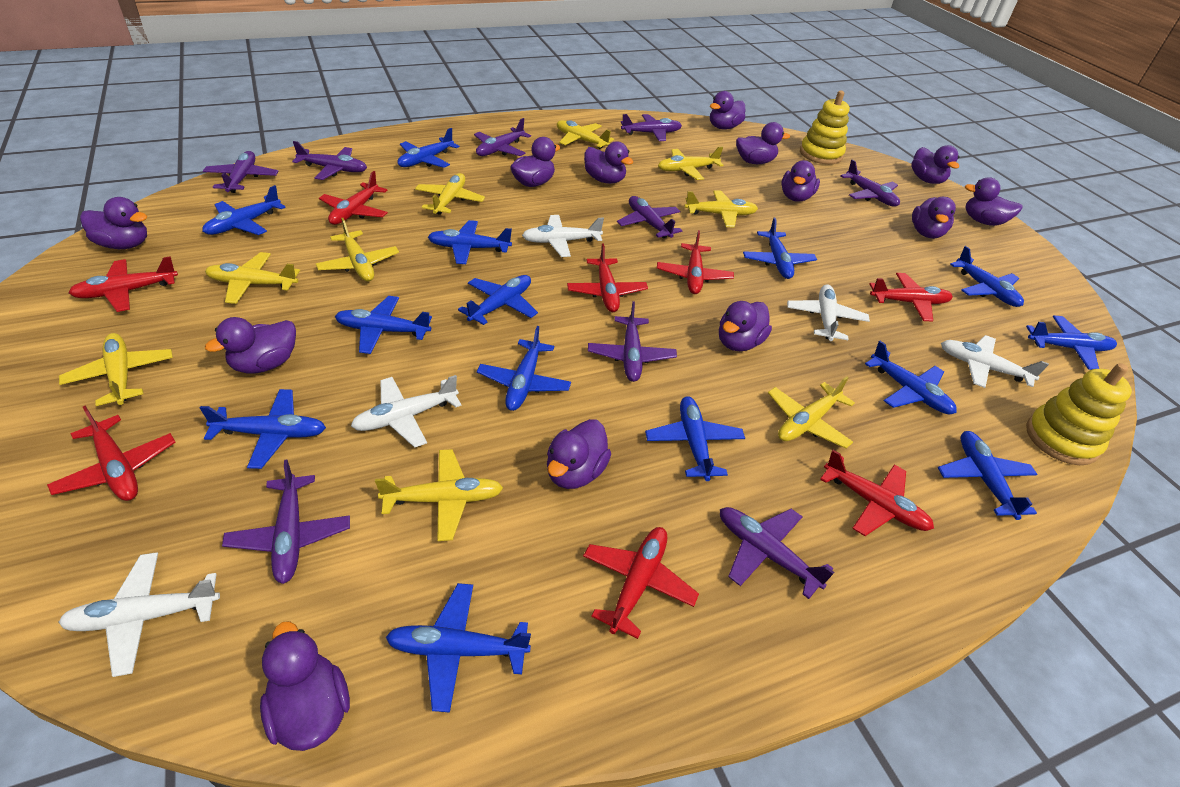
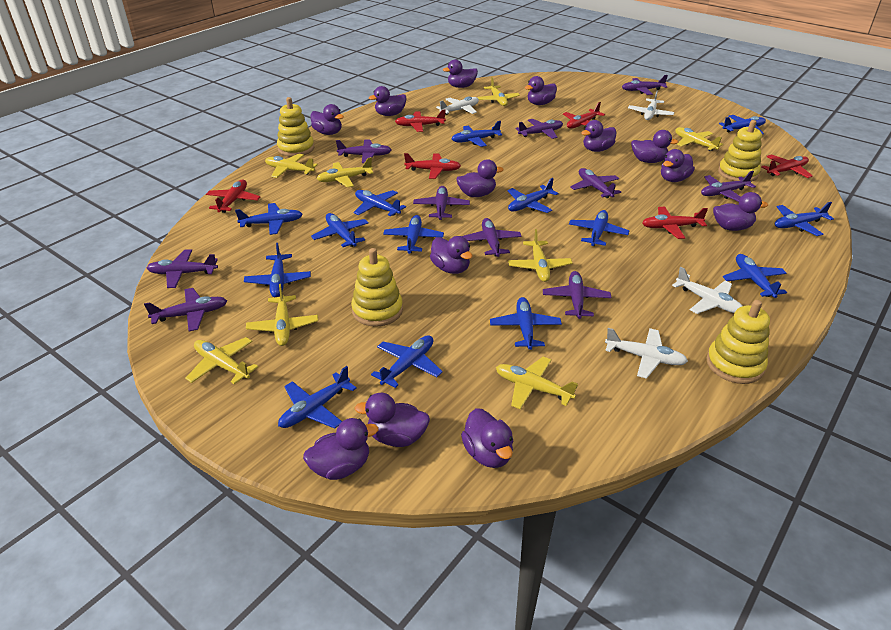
purple plane: 9 -> 10
red plane: 8 -> 6
white plane: 5 -> 4
yellow plane: 9 -> 8
yellow stacking toy: 2 -> 4

